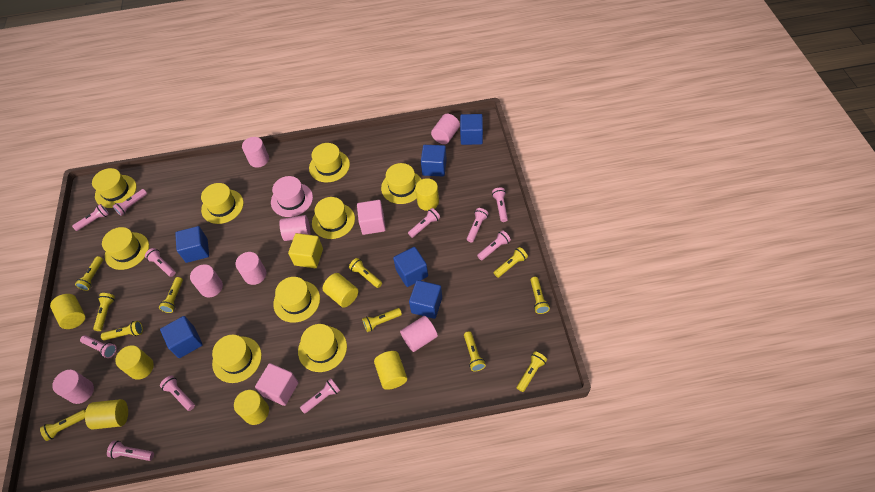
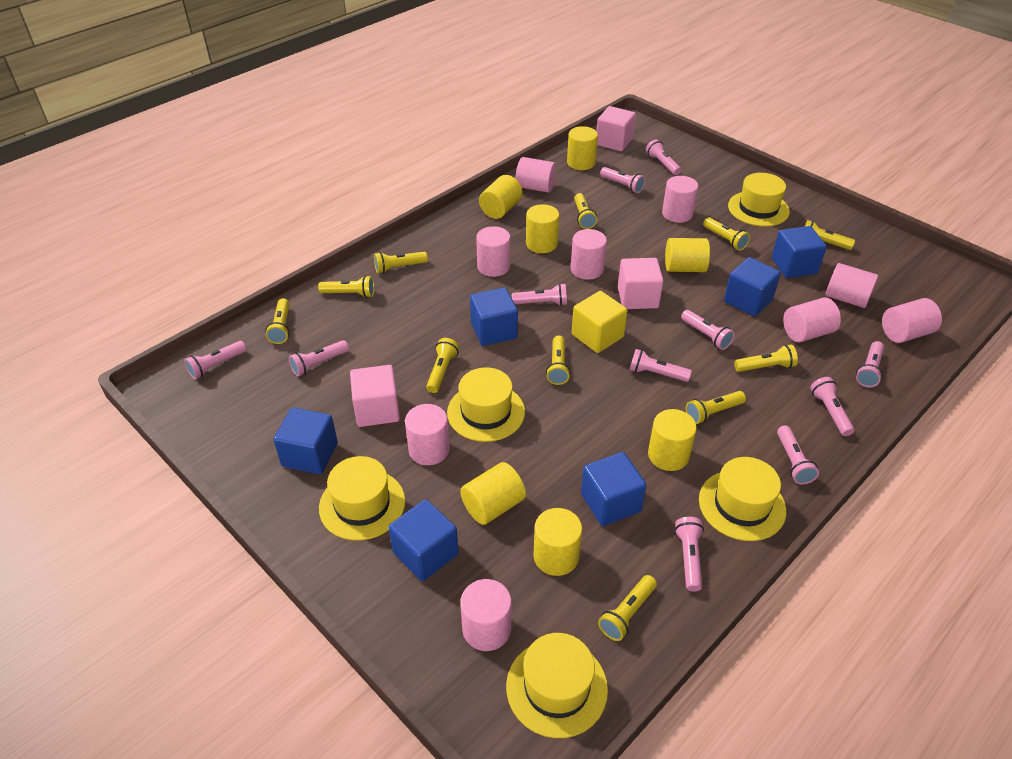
pink cube: 2 -> 3
pink cylinder: 7 -> 9
pink hat: 1 -> 0
yellow hat: 9 -> 5

